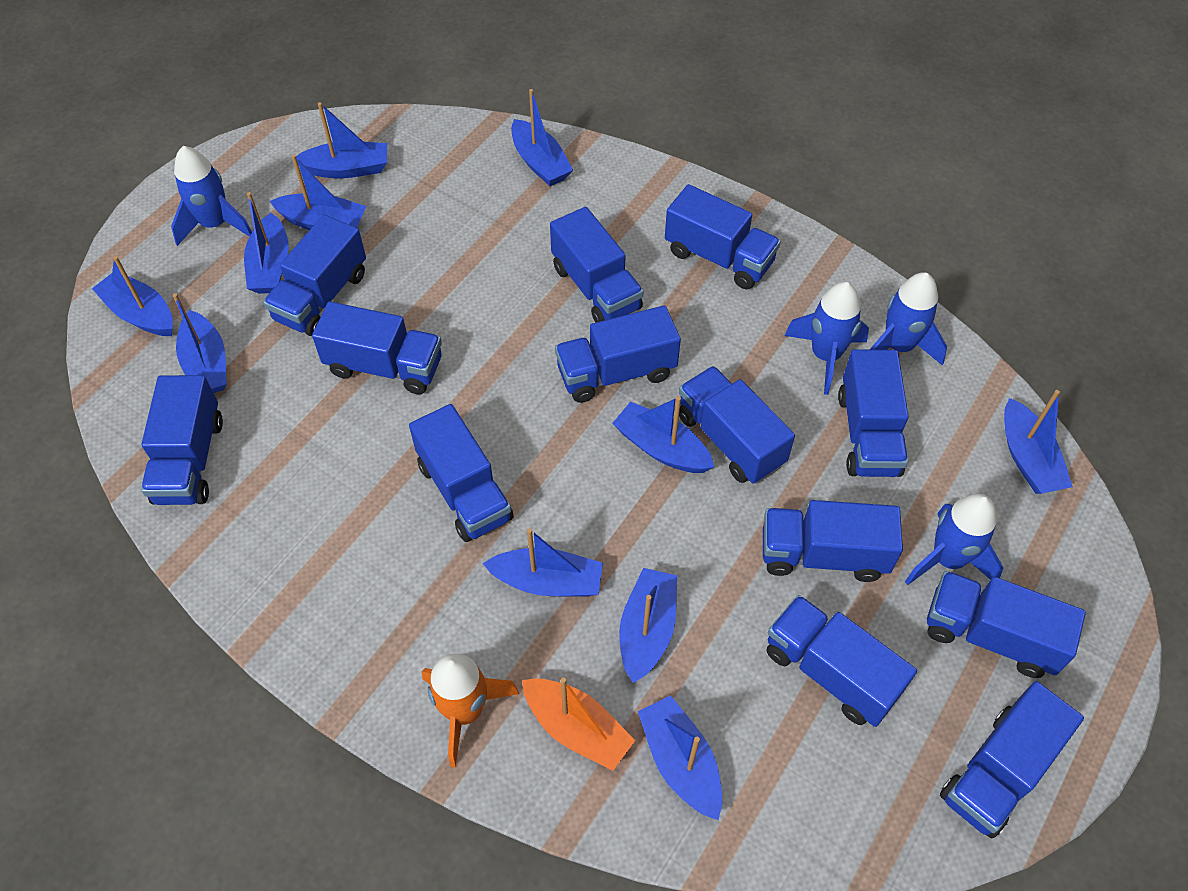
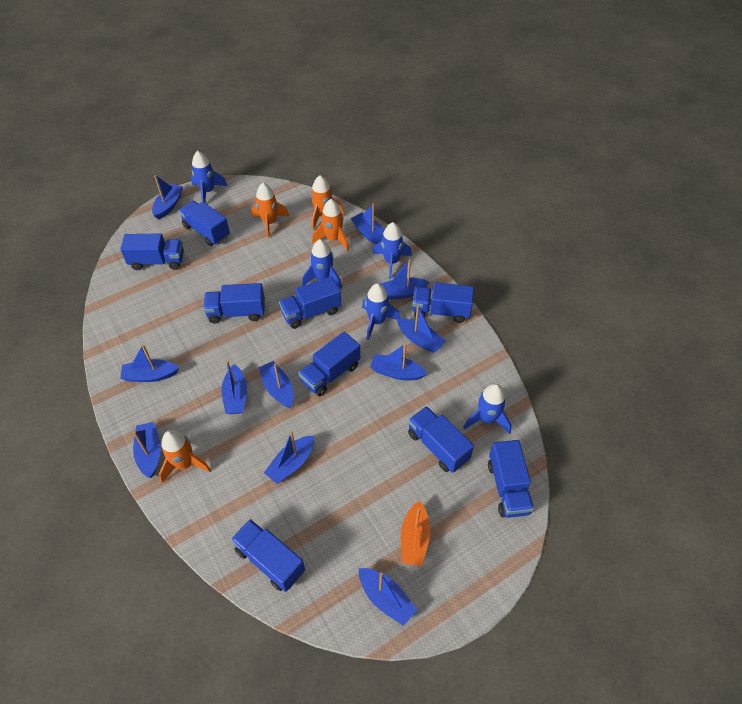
blue rocket: 4 -> 5
blue truck: 13 -> 9
orange rocket: 1 -> 4

